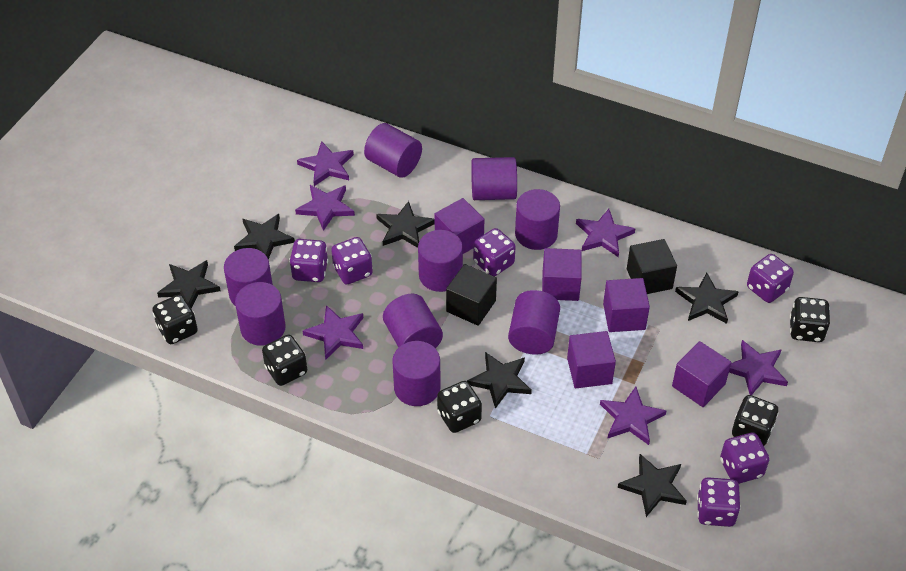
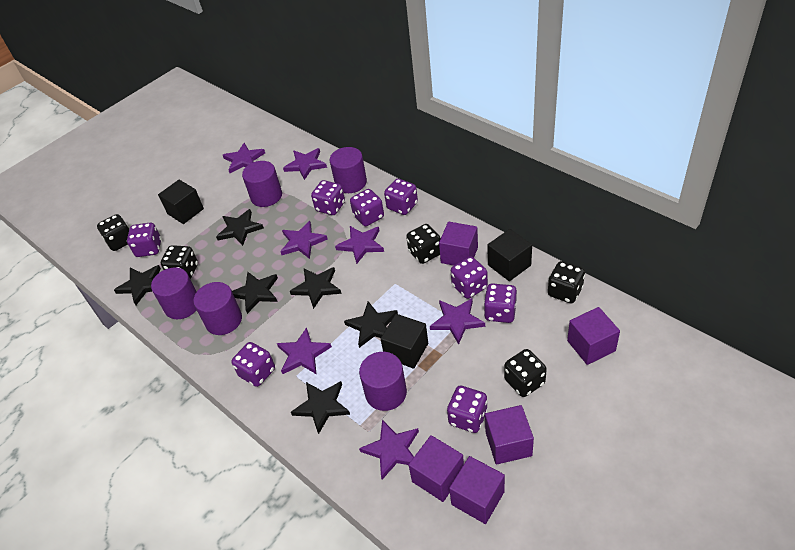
black cube: 2 -> 3
purple cylinder: 9 -> 5
purple dice: 6 -> 8
purple star: 6 -> 7

